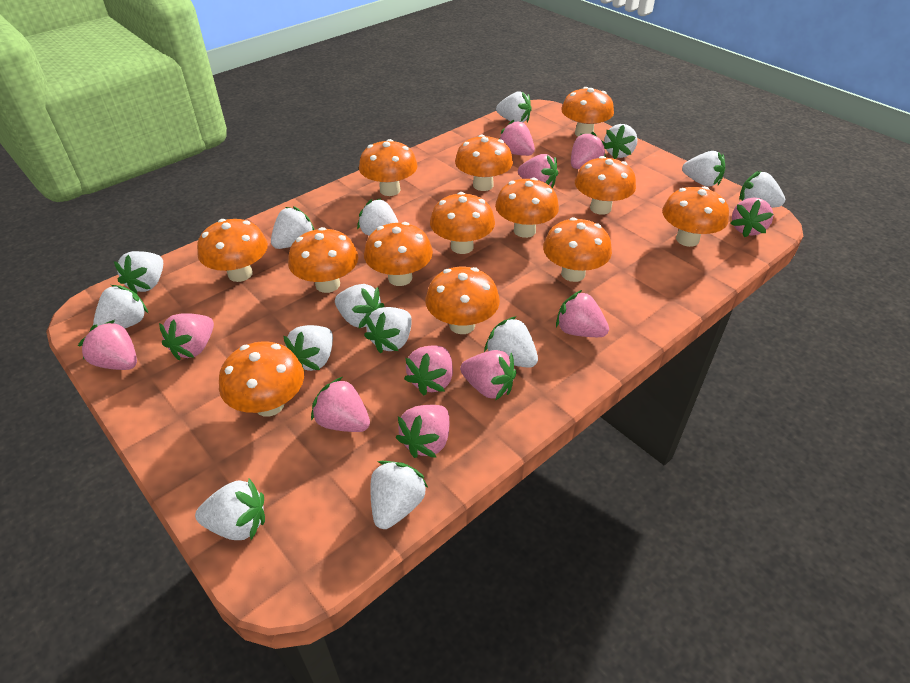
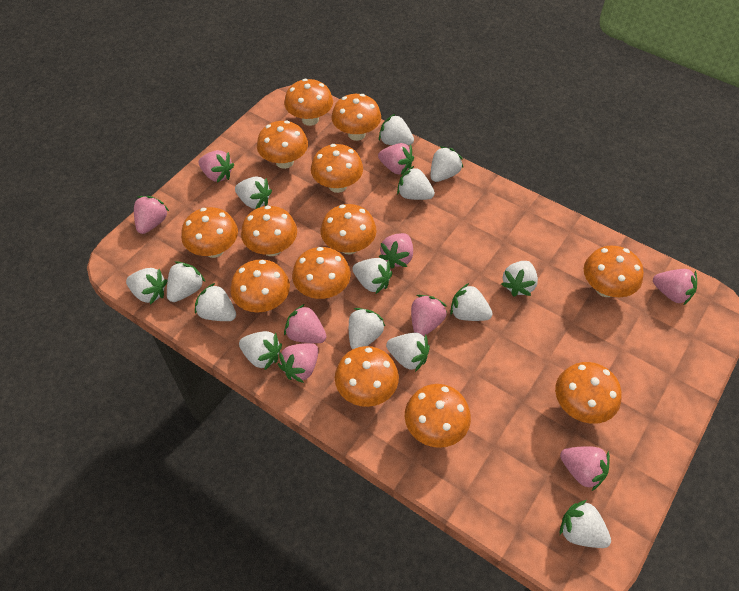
pink strawberry: 11 -> 9

